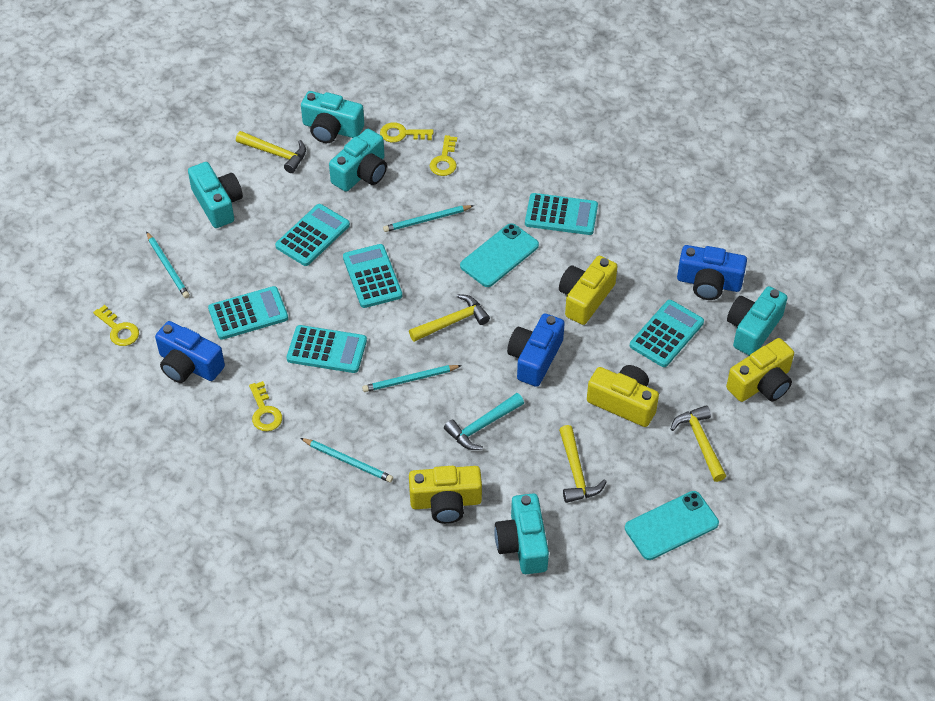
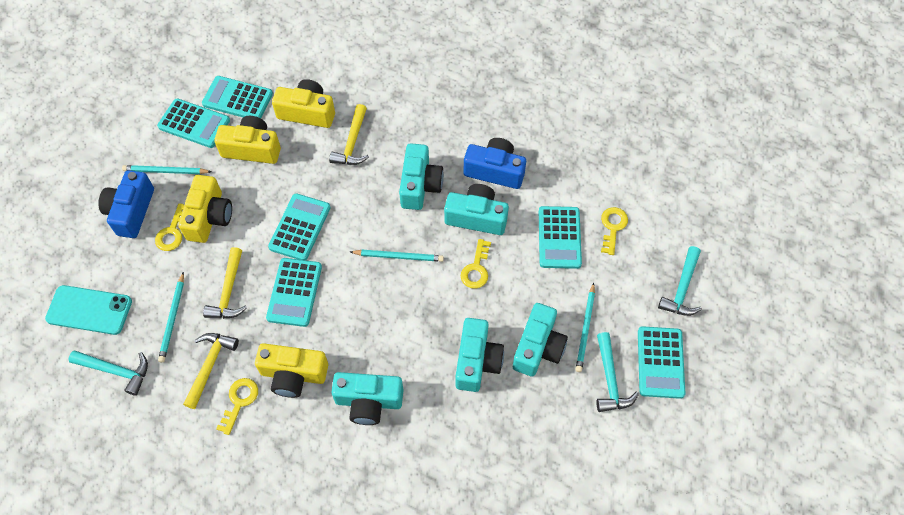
blue camera: 3 -> 2
turquoise hammer: 1 -> 3
turquoise phone: 2 -> 1
yellow hammer: 4 -> 3

